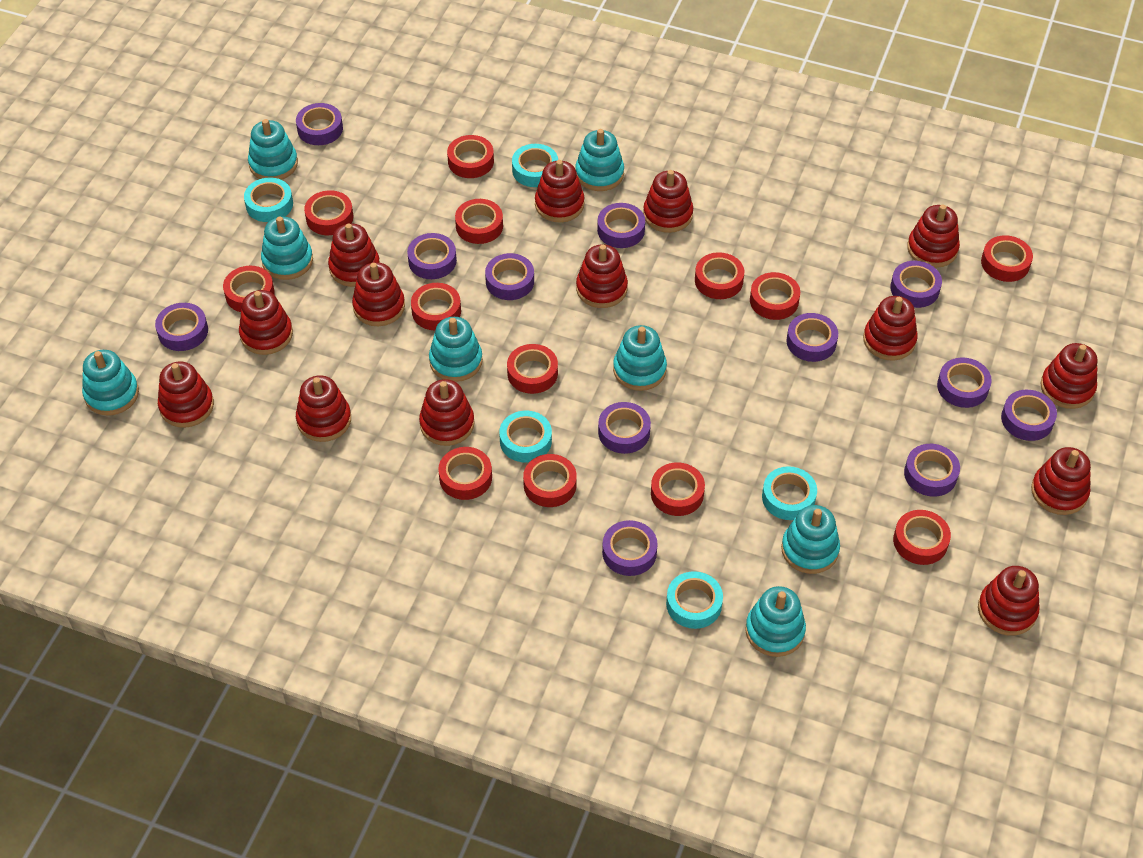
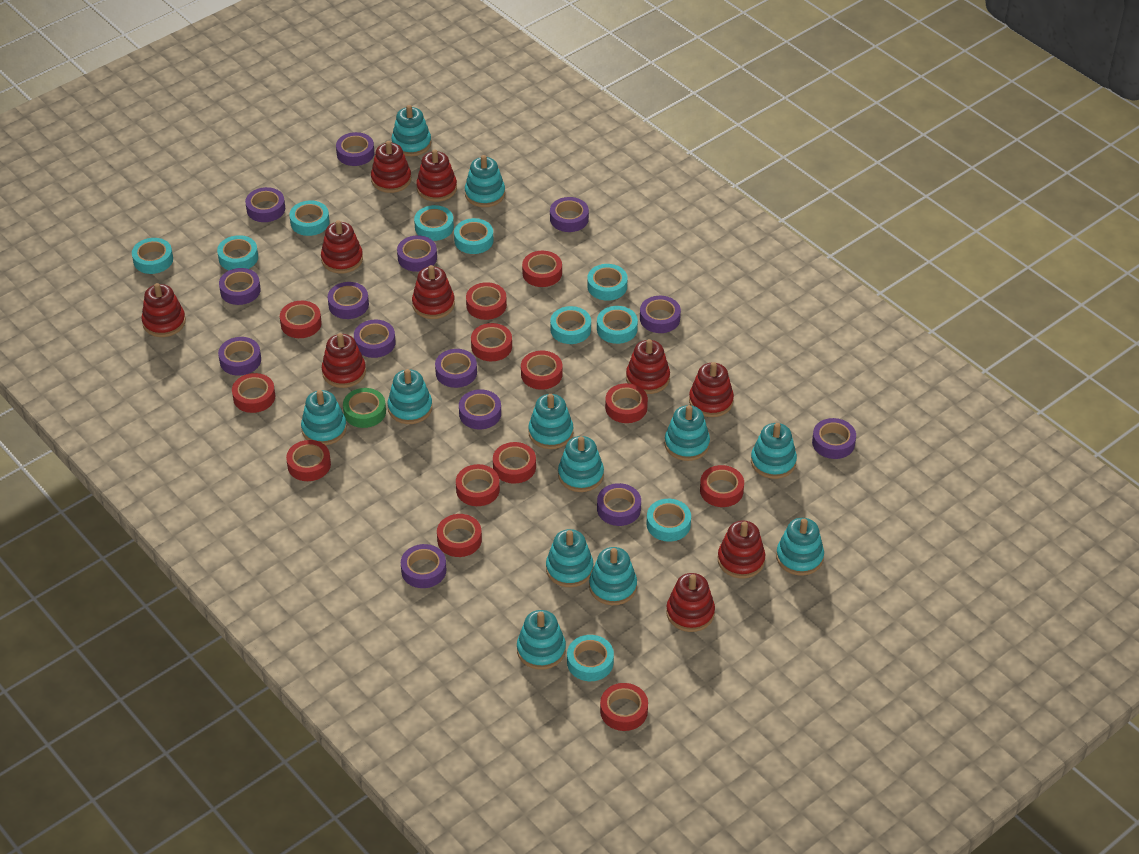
green tape: 0 -> 1
purple tape: 12 -> 14
red stacking toy: 14 -> 10
turquoise stacking toy: 8 -> 12
turquoise tape: 5 -> 10

